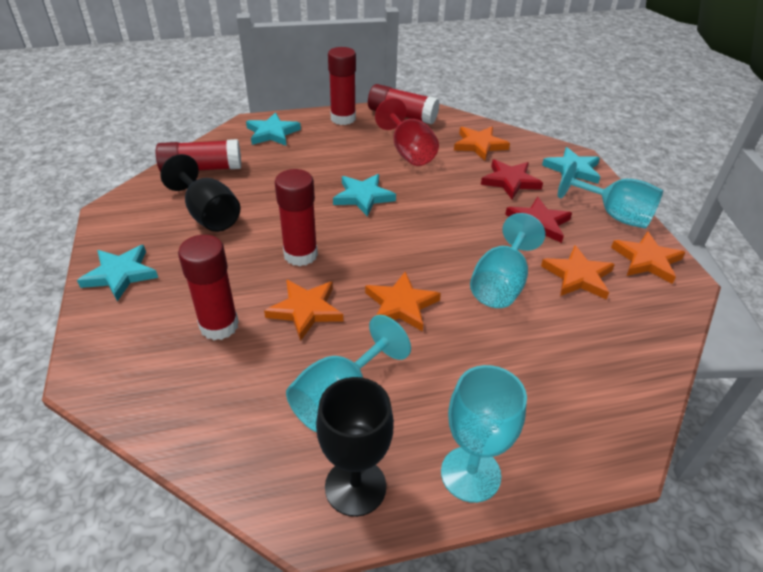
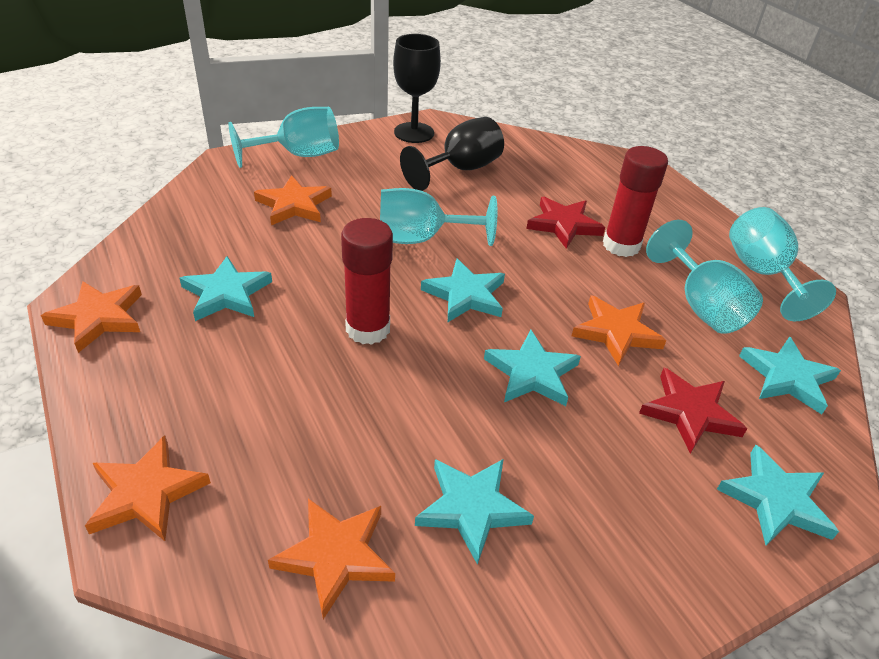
red glue stick: 5 -> 2
red goblet: 1 -> 0
turquoise star: 4 -> 6

